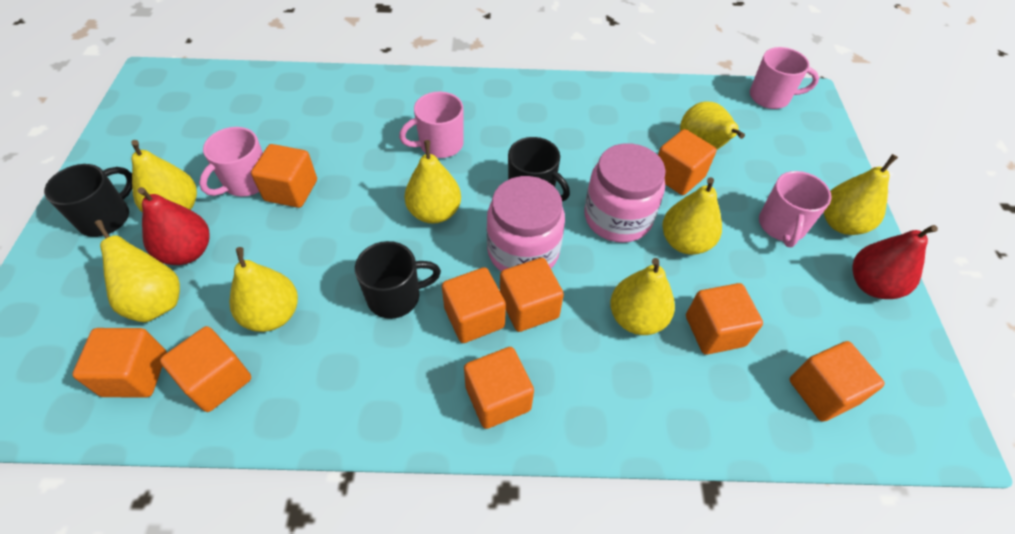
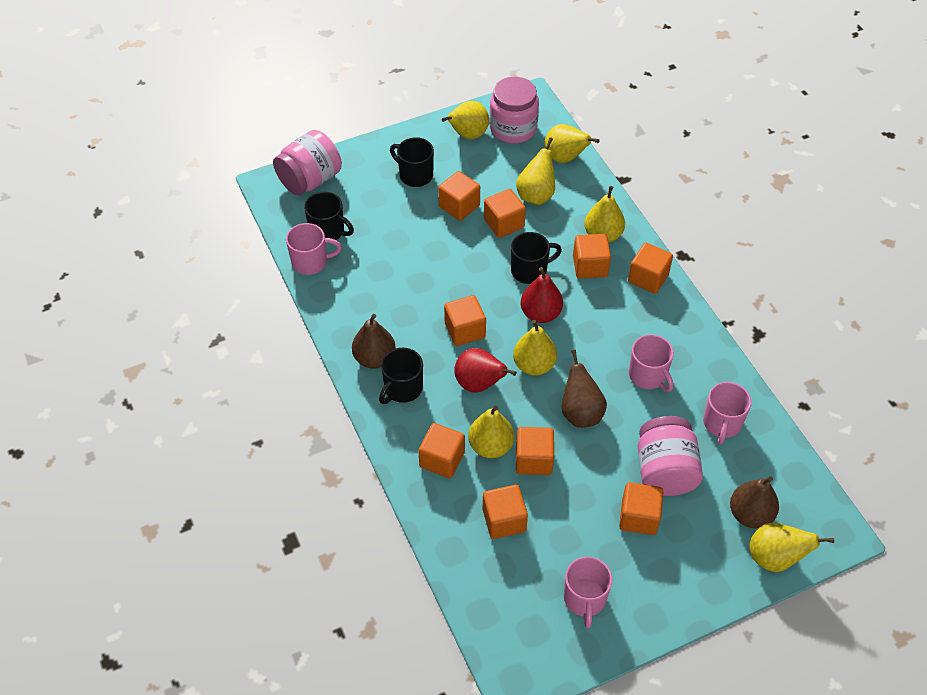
black mug: 3 -> 4
brown pear: 0 -> 3
pink jar: 2 -> 3
yellow pear: 8 -> 7

